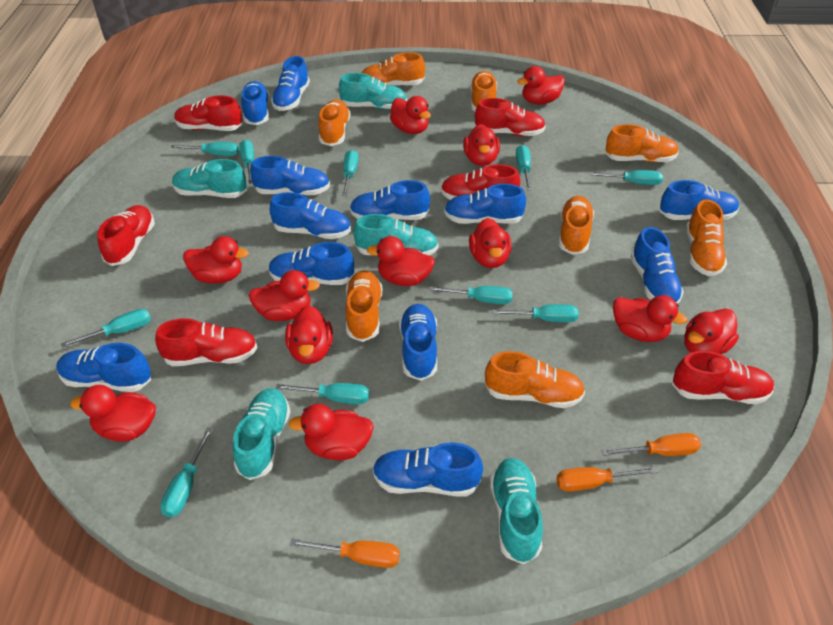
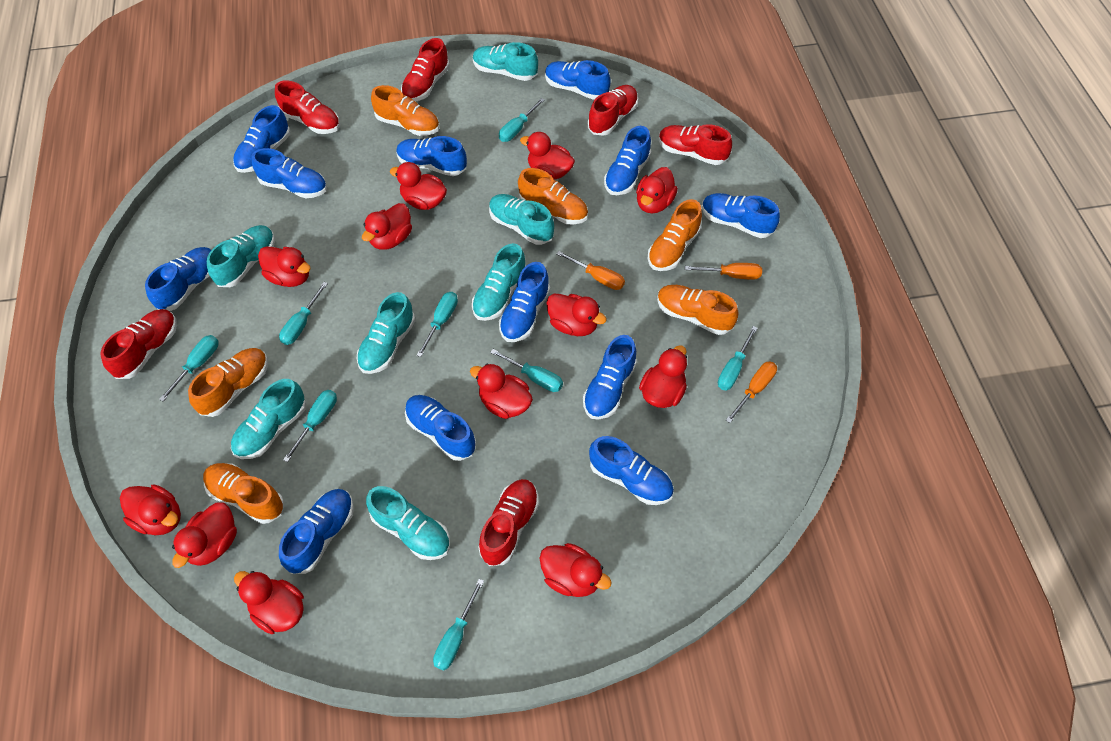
orange shoe: 8 -> 6
turquoise screwdriver: 10 -> 8
turquoise shoe: 5 -> 7

